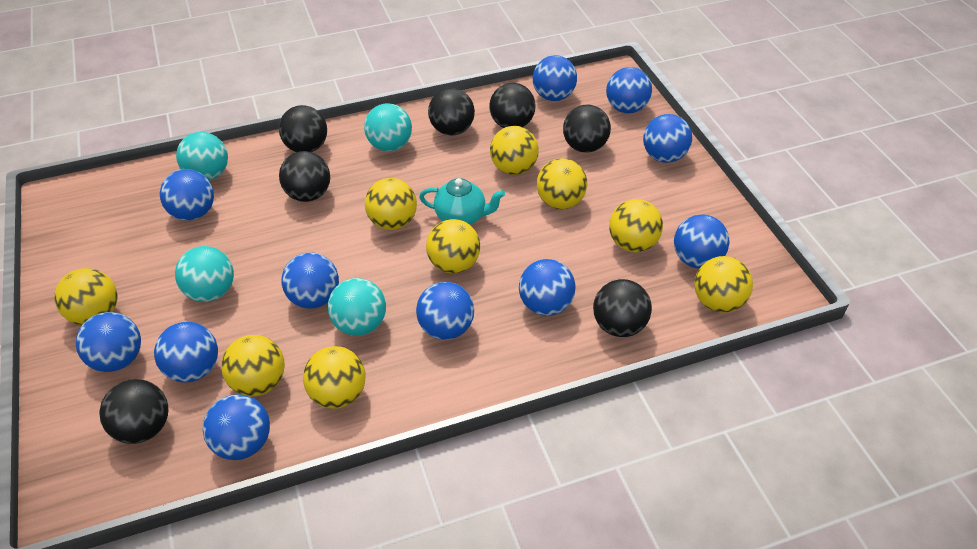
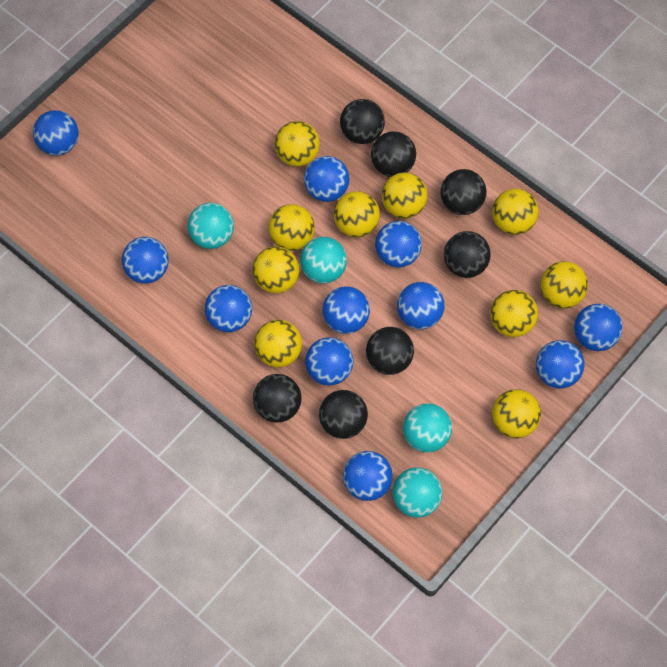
turquoise teapot: 1 -> 0
yellow ball: 9 -> 10

